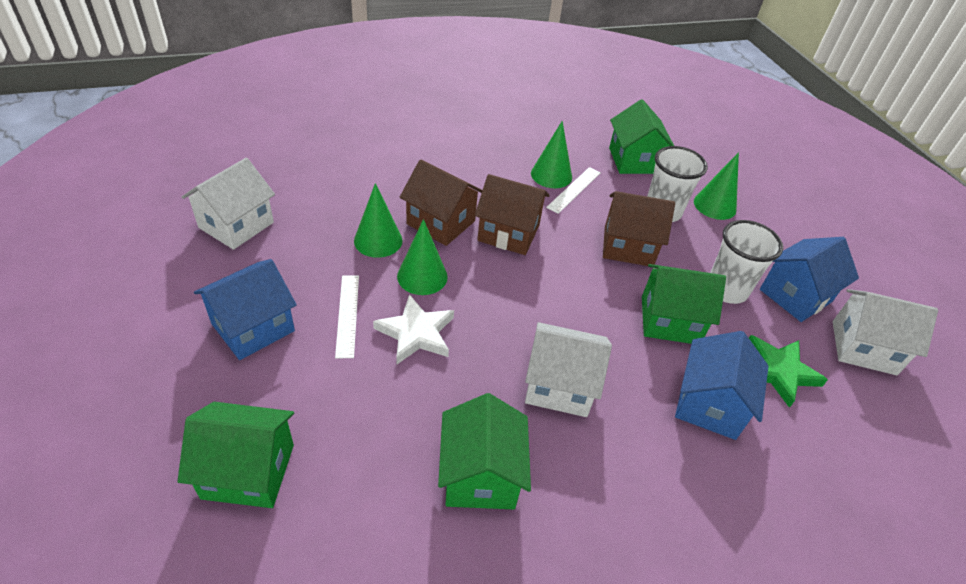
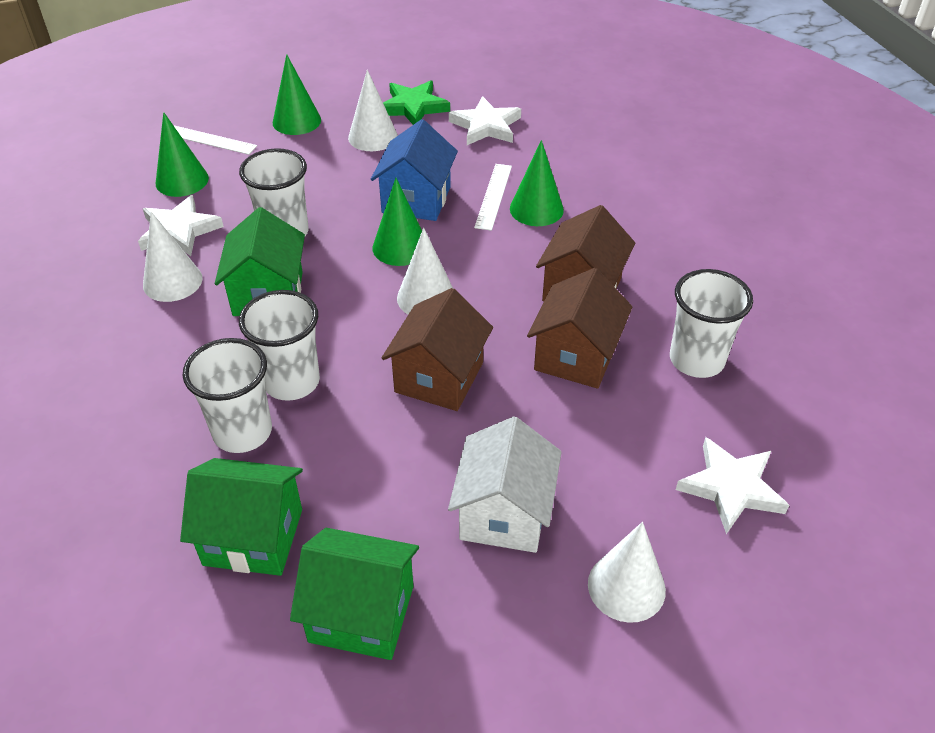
blue house: 3 -> 1
green house: 4 -> 3
white cone: 0 -> 4
white cup: 2 -> 4
white house: 3 -> 1
white star: 1 -> 3

